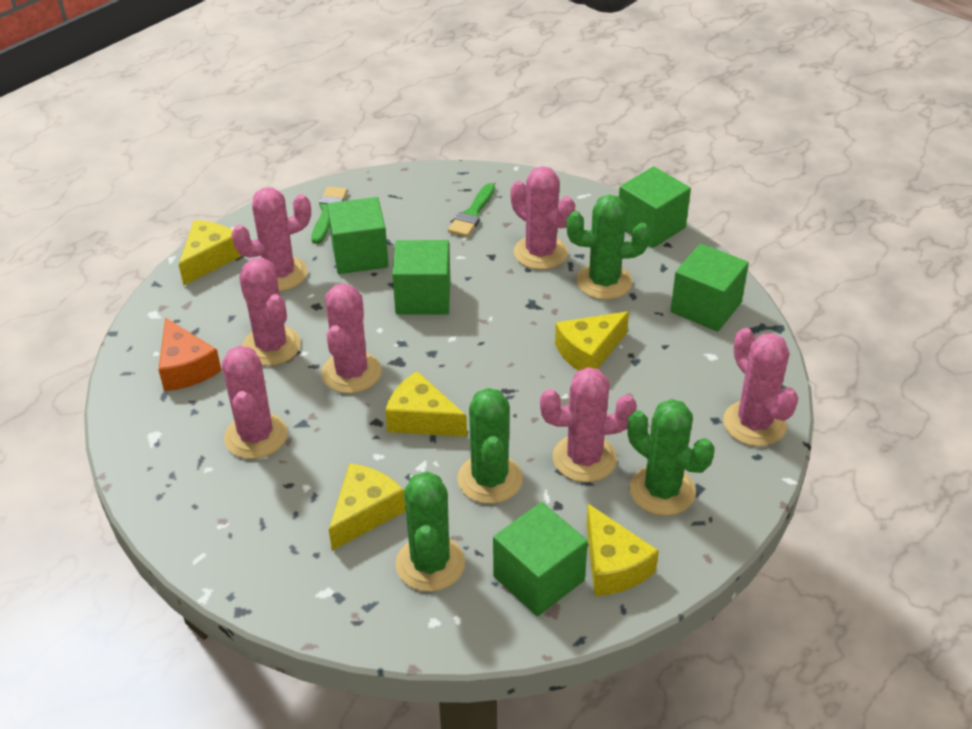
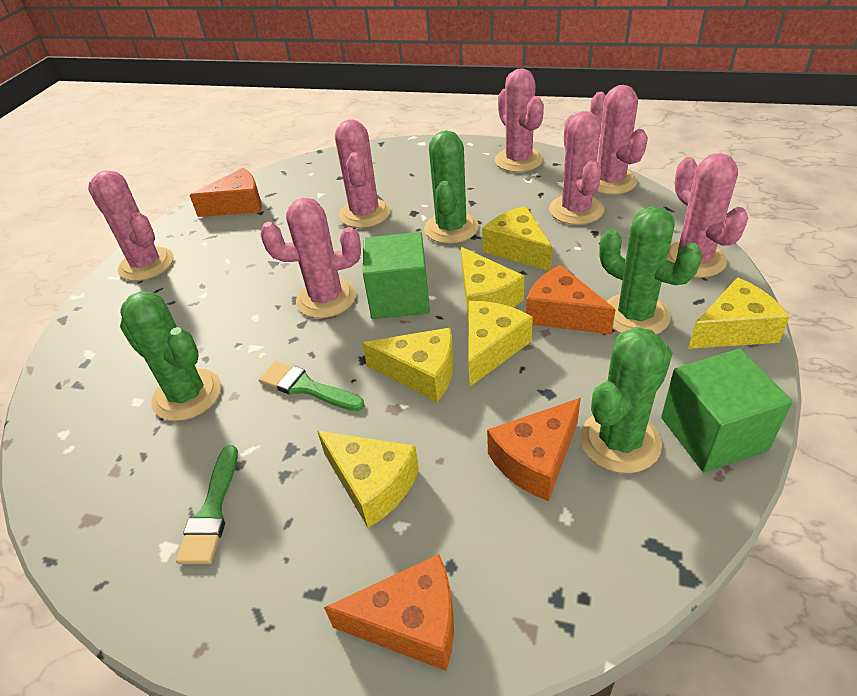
green cube: 5 -> 2
orange cheese: 1 -> 4
yellow cheese: 5 -> 6

